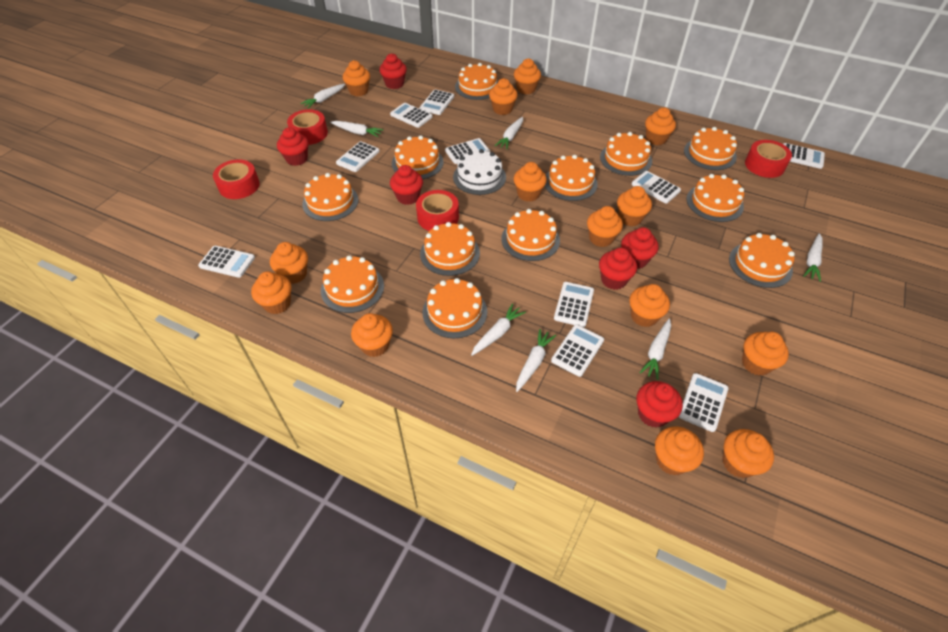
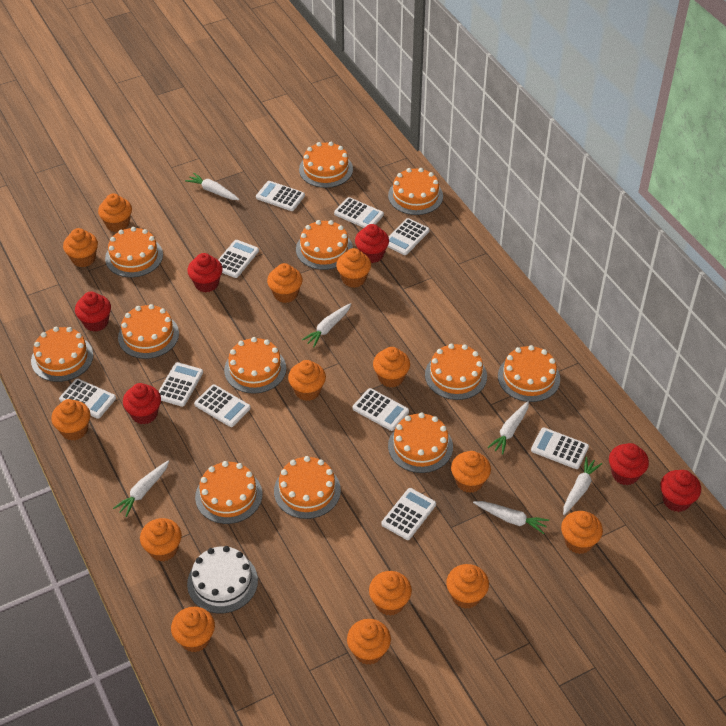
red tape: 4 -> 0
white carrot: 7 -> 6

